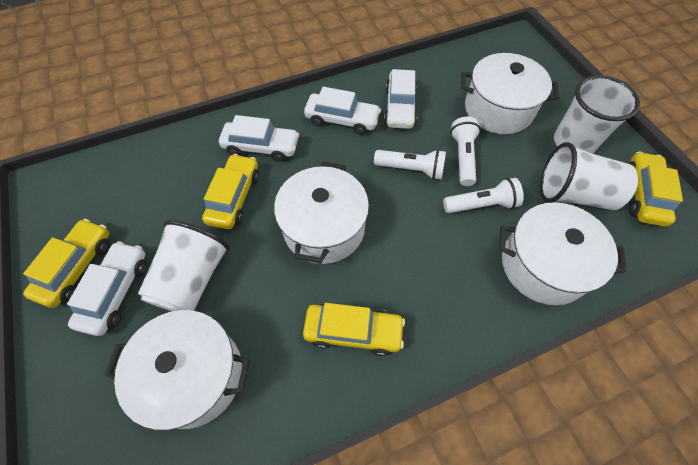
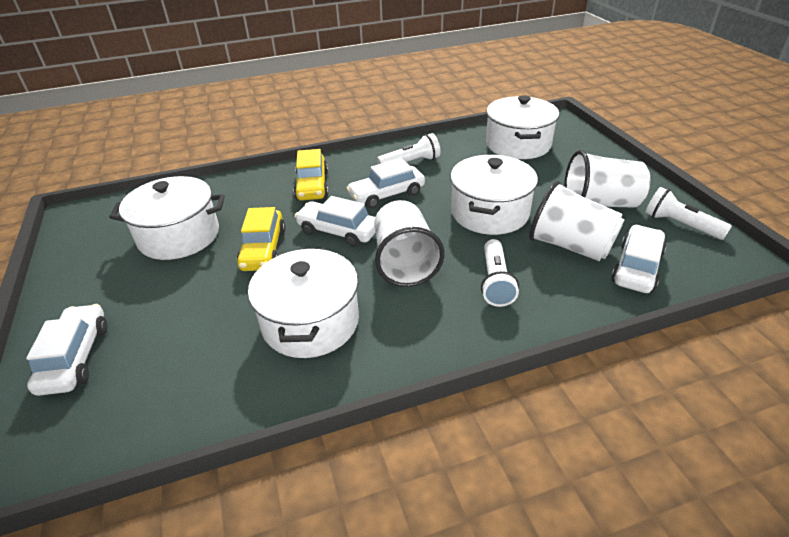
yellow car: 4 -> 2

